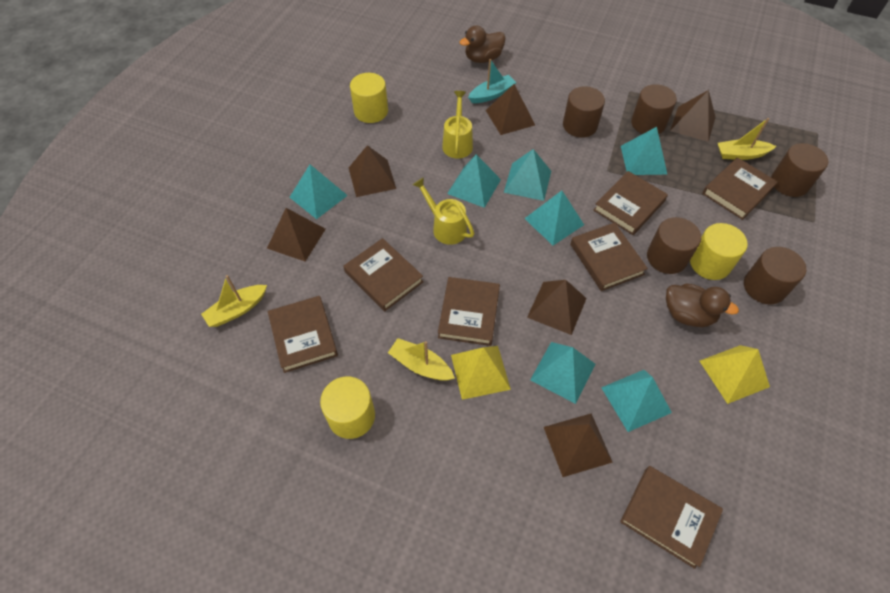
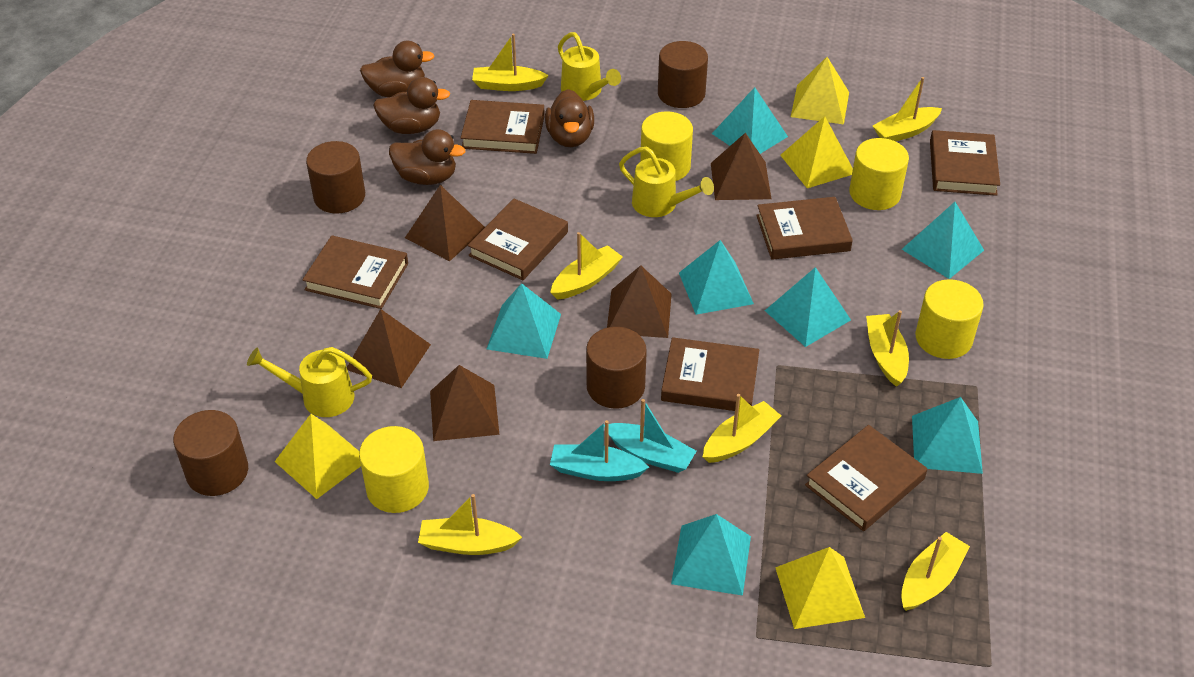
brown cylinder: 5 -> 4
brown duck: 2 -> 4
brown pyramid: 6 -> 5
turquoise boat: 1 -> 2
yellow boat: 3 -> 7
yellow cylinder: 3 -> 4
yellow pyramid: 2 -> 4
yellow watering can: 2 -> 3

